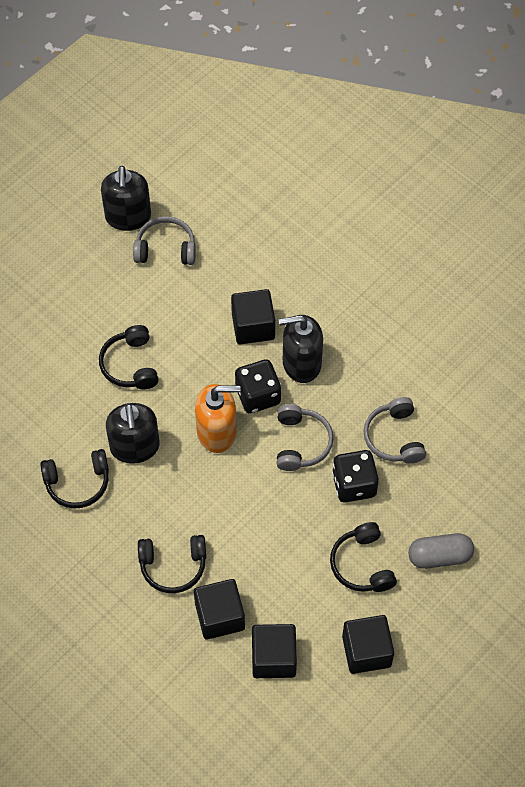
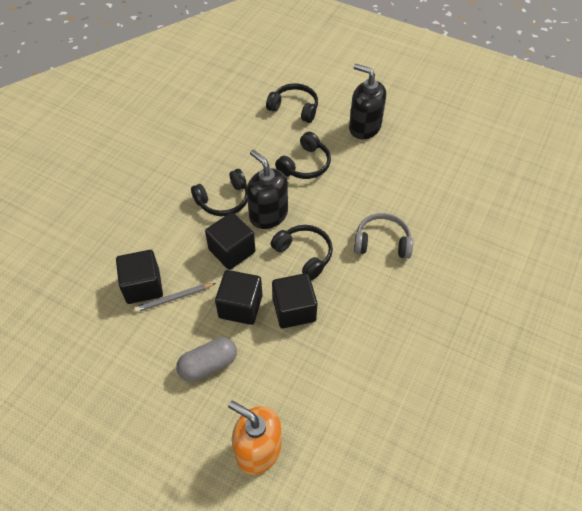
black dice: 2 -> 0
black soap dispenser: 3 -> 2
grey headphones: 3 -> 1
grey pencil: 0 -> 1

